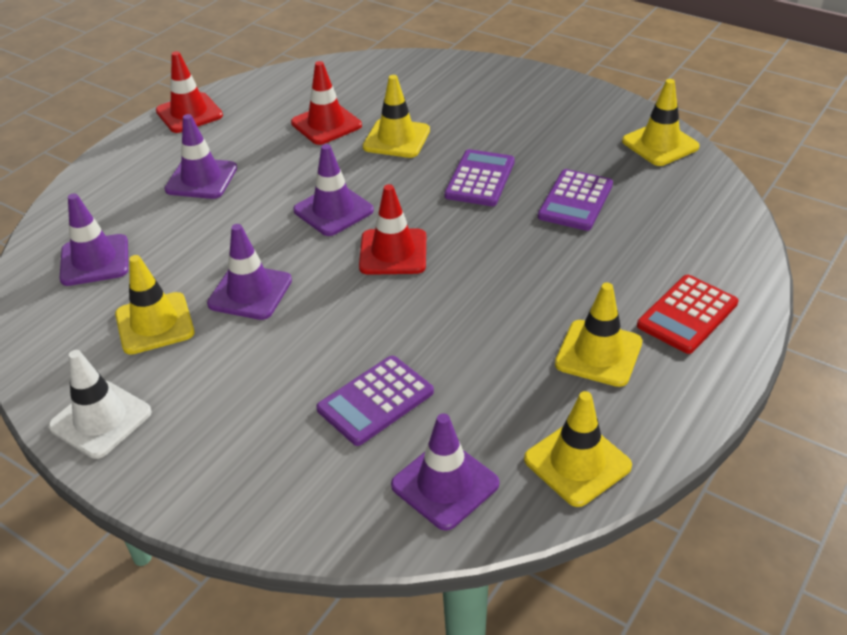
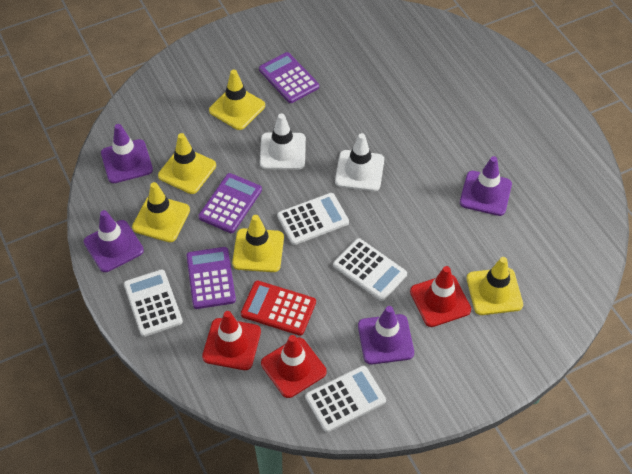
purple traffic cone: 5 -> 4
white calculator: 0 -> 4
white traffic cone: 1 -> 2

